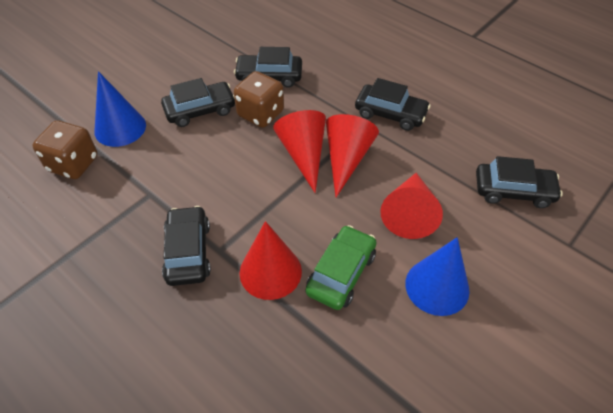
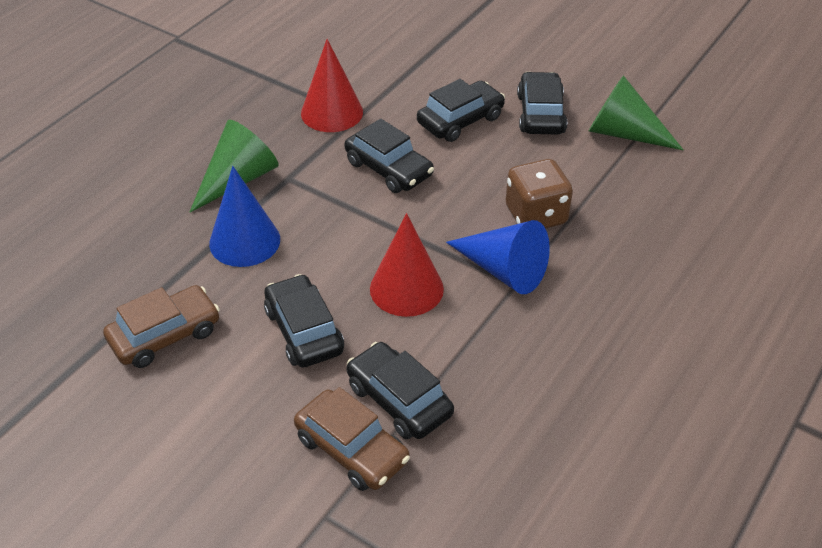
brown car: 0 -> 2
brown dice: 2 -> 1
green car: 1 -> 0
green cone: 0 -> 2
red cone: 4 -> 2

